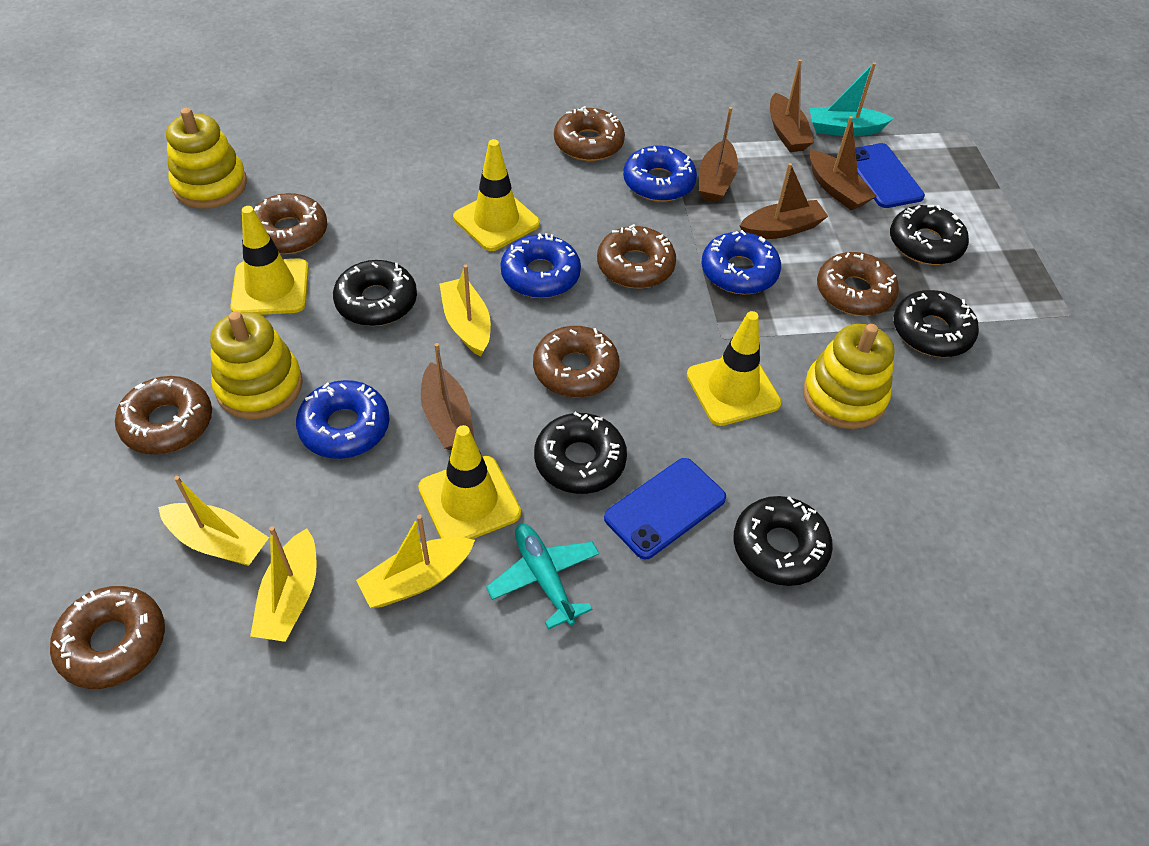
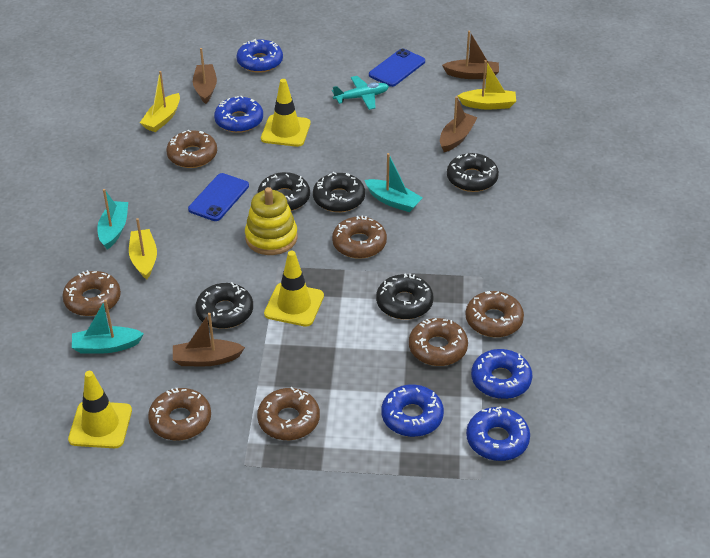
blue donut: 4 -> 5
brown boat: 5 -> 4
turquoise boat: 1 -> 3
yellow boat: 4 -> 3
yellow stacking toy: 3 -> 1
yellow traffic cone: 4 -> 3

